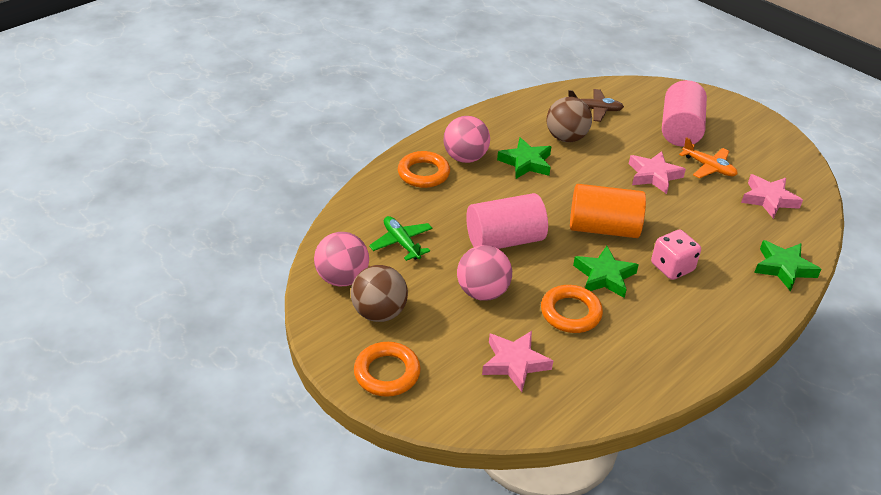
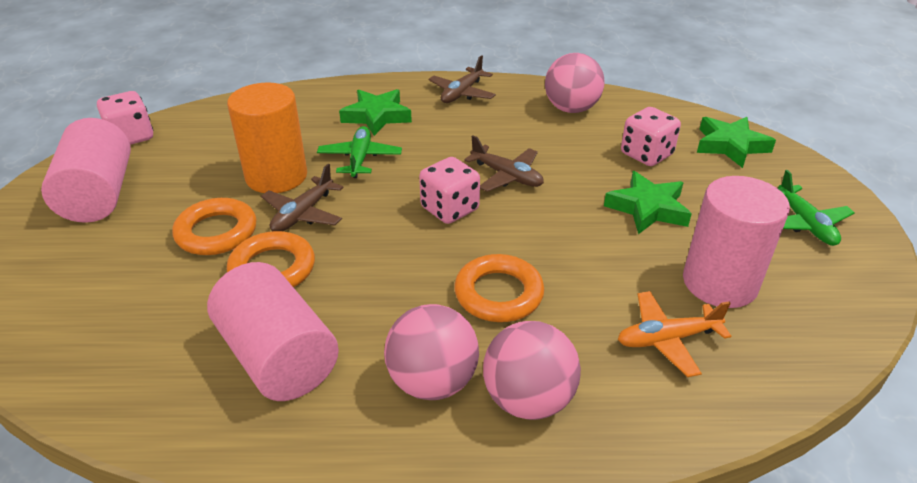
brown ball: 2 -> 0
brown plane: 1 -> 3
green plane: 1 -> 2
pink cylinder: 2 -> 3
pink dice: 1 -> 3
pink star: 3 -> 0

